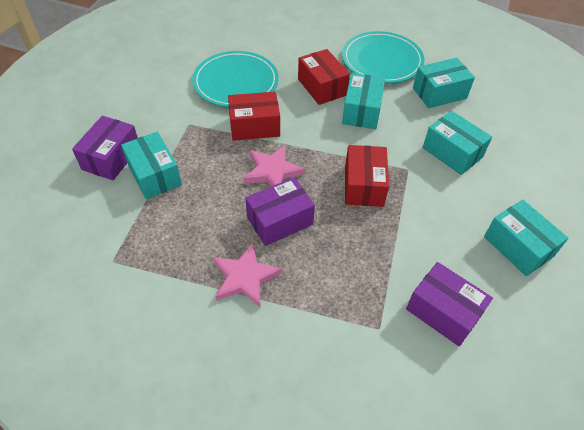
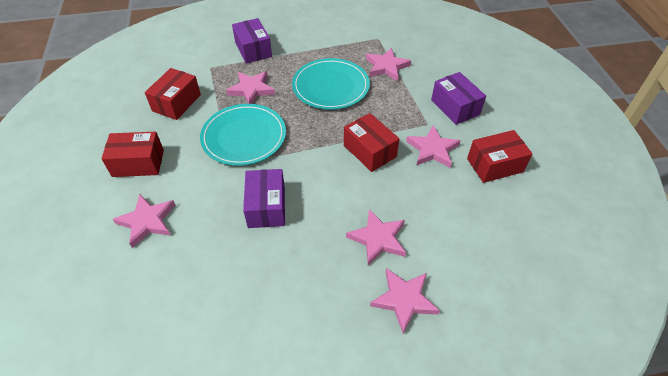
pink star: 2 -> 6
red box: 3 -> 4
turquoise box: 5 -> 0

